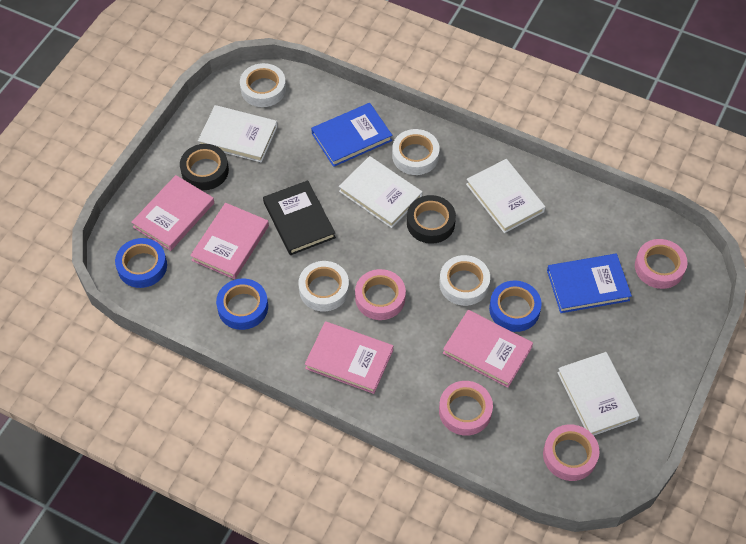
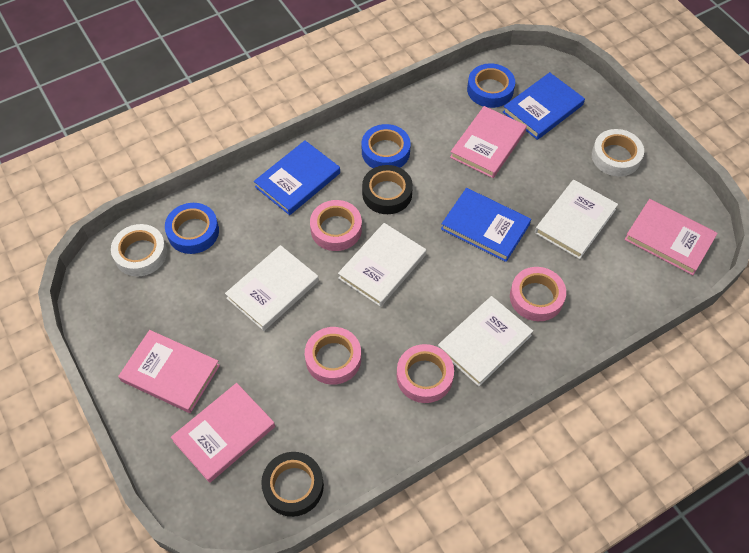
black book: 1 -> 0
blue book: 2 -> 3
white tape: 4 -> 2

